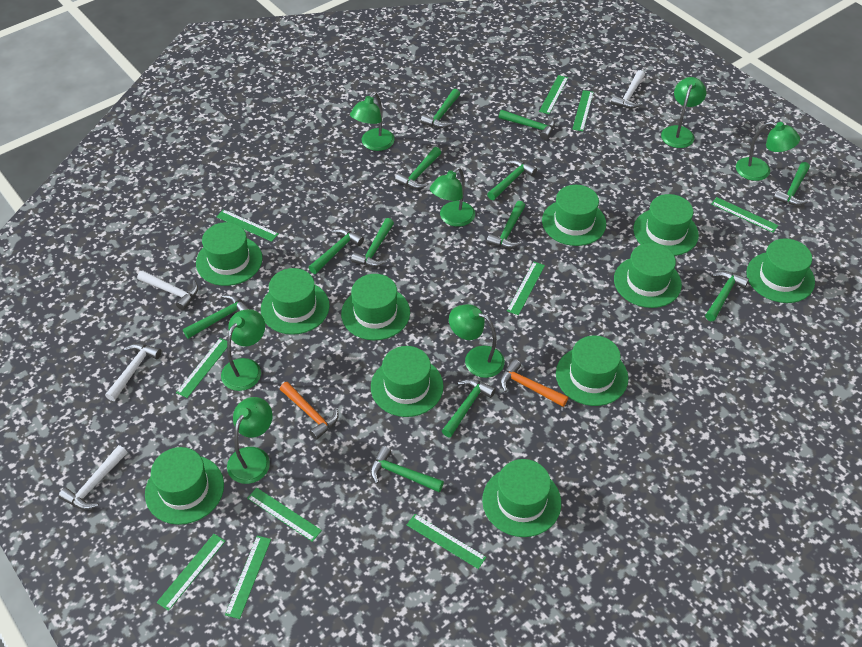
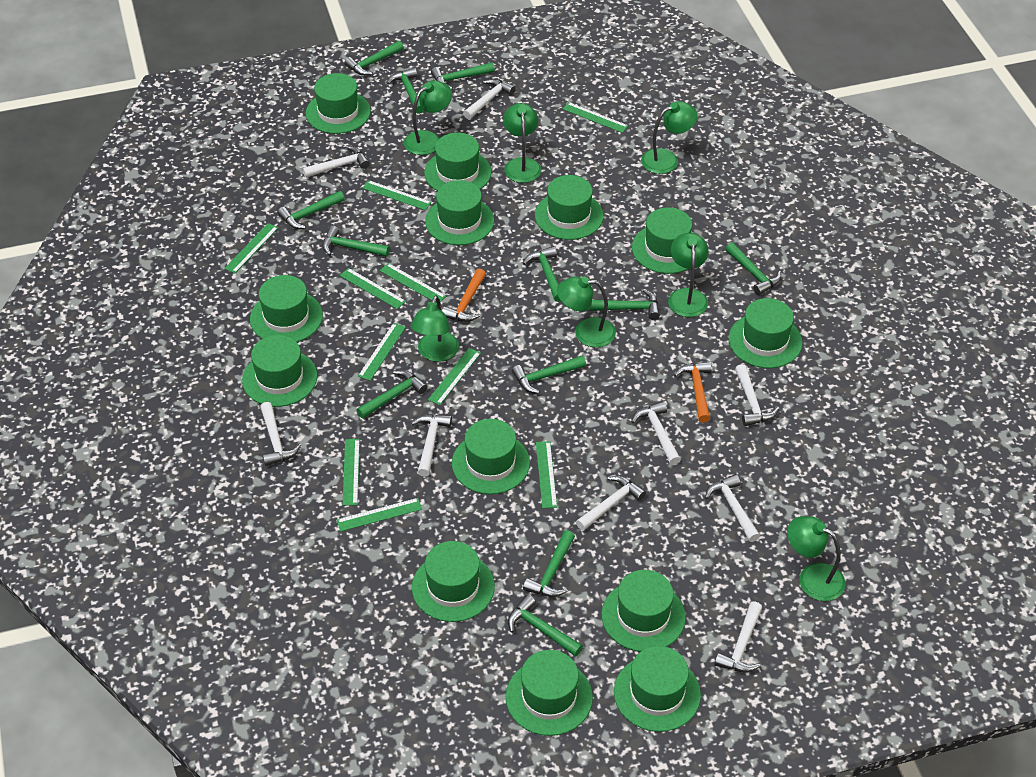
green hat: 11 -> 13
white hammer: 4 -> 9

